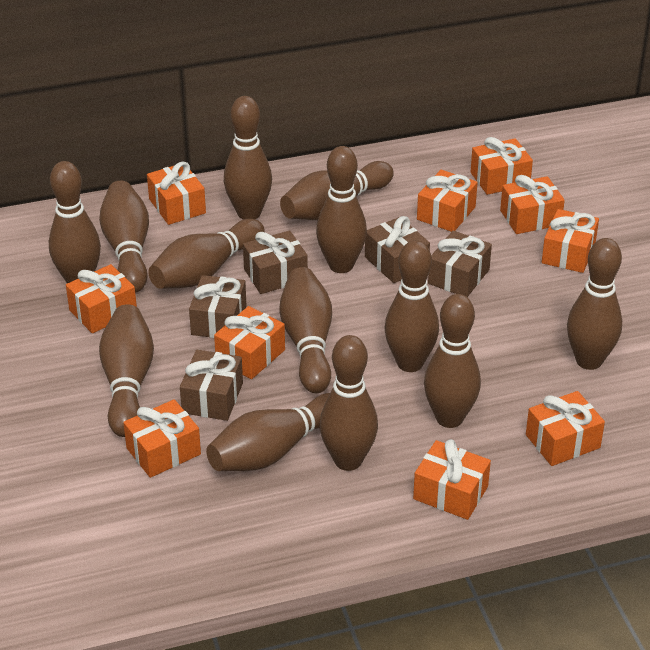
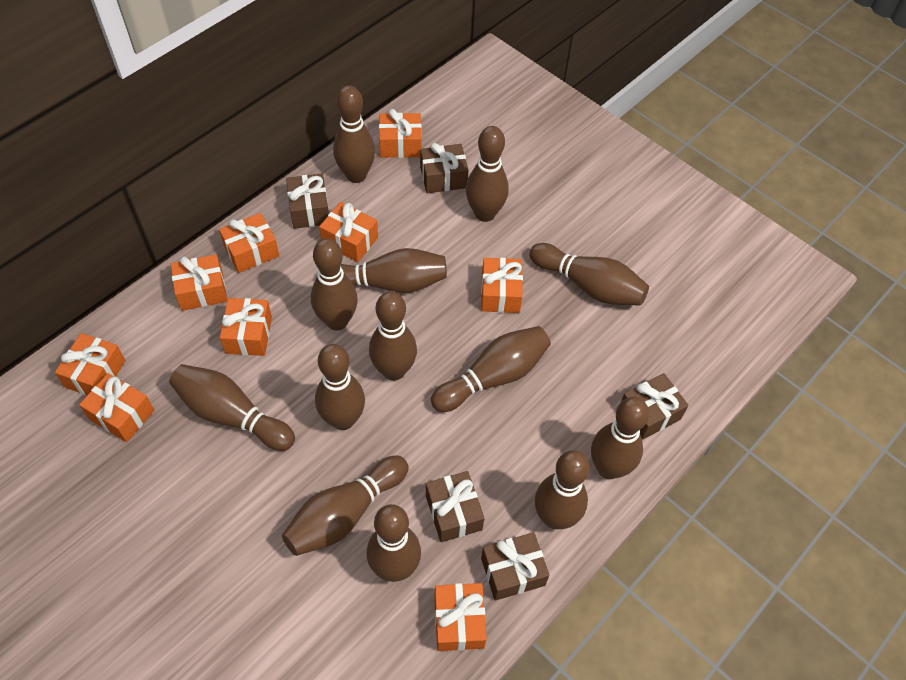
orange gift: 10 -> 9

